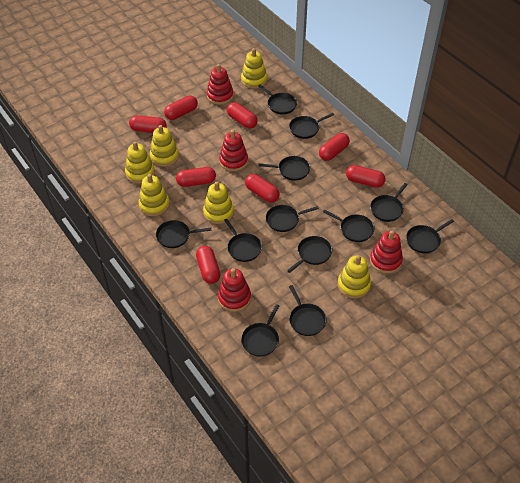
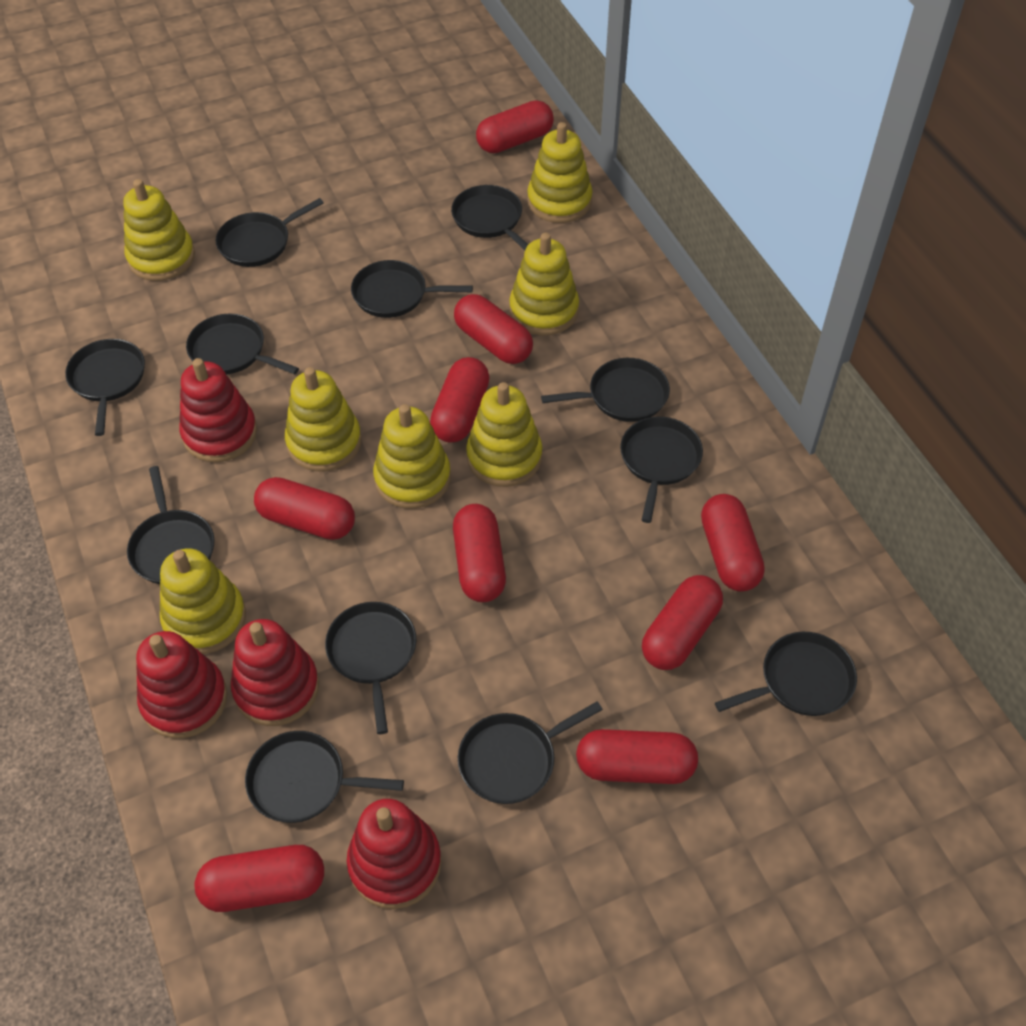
red capsule: 8 -> 9
yellow stacking toy: 6 -> 7

